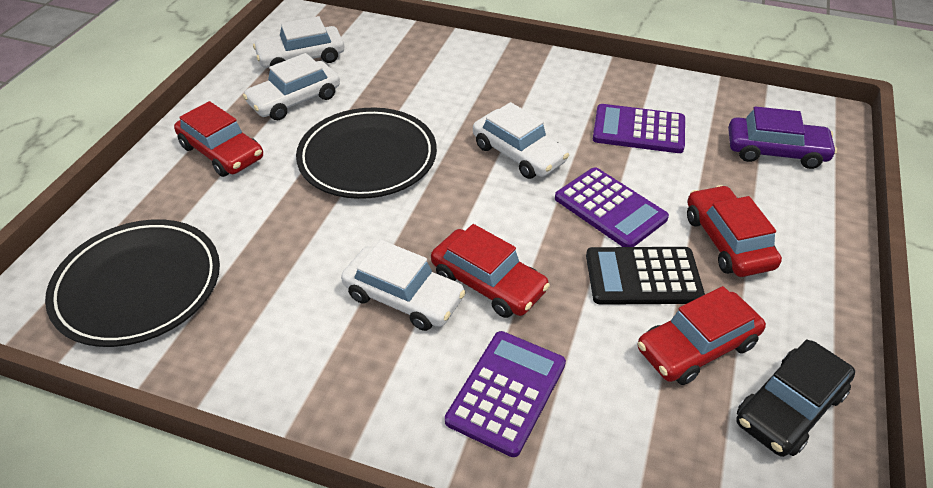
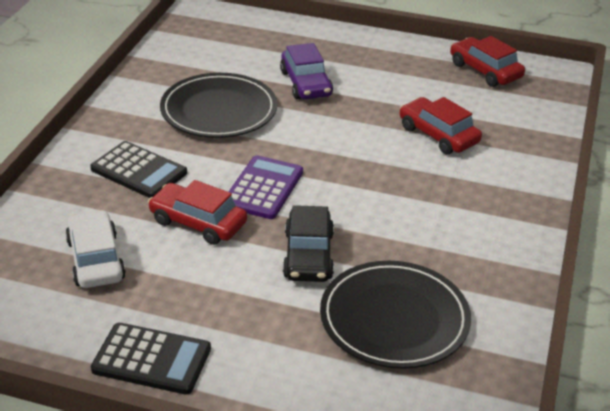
black calculator: 1 -> 2
purple calculator: 3 -> 1
red car: 4 -> 3
white car: 4 -> 1

